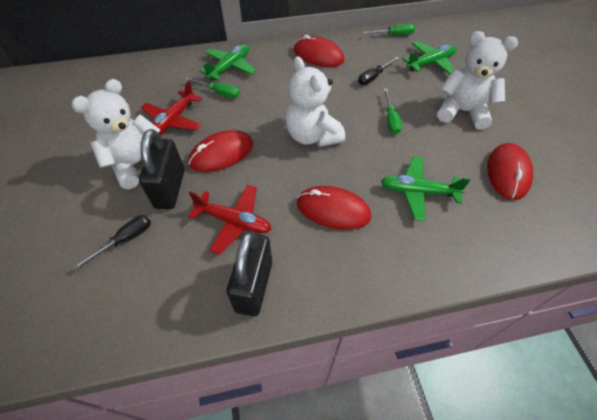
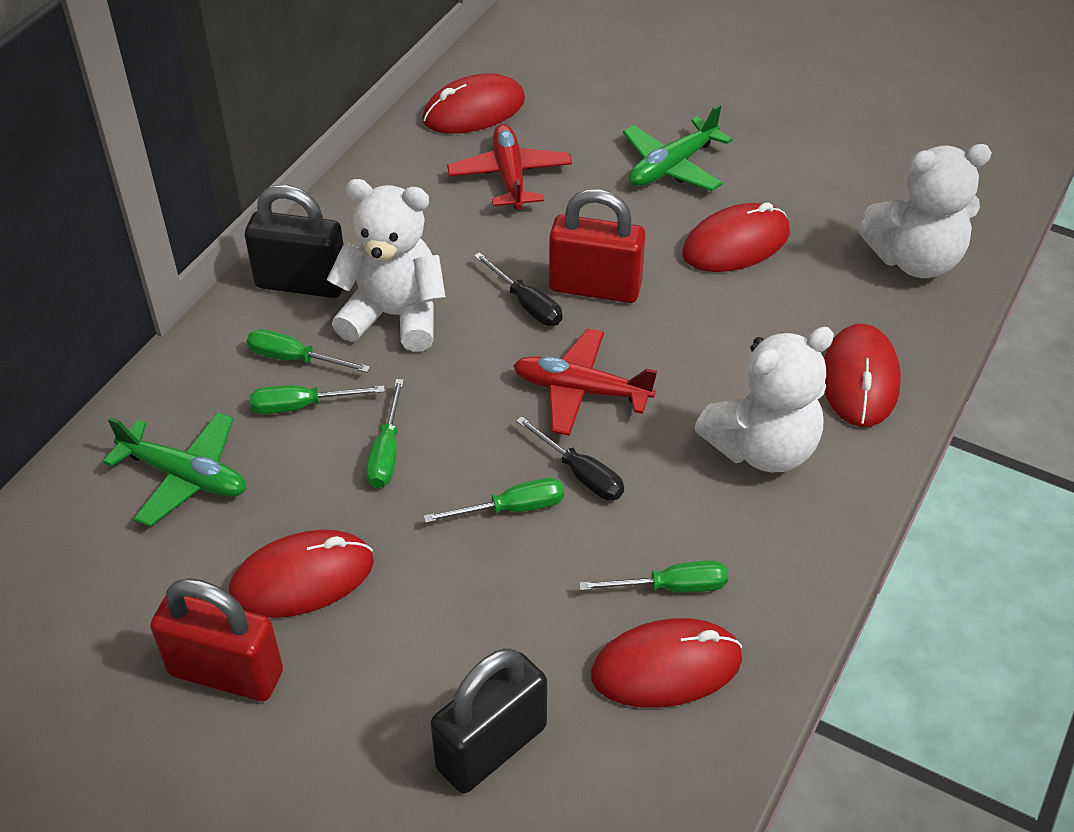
green plane: 3 -> 2
green screwdriver: 3 -> 5
red mouse: 4 -> 5
red padlock: 0 -> 2

